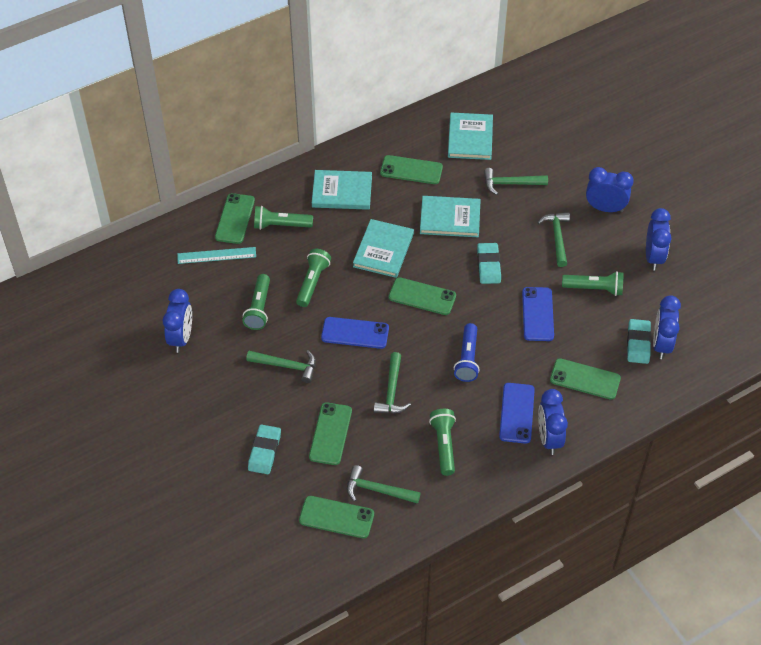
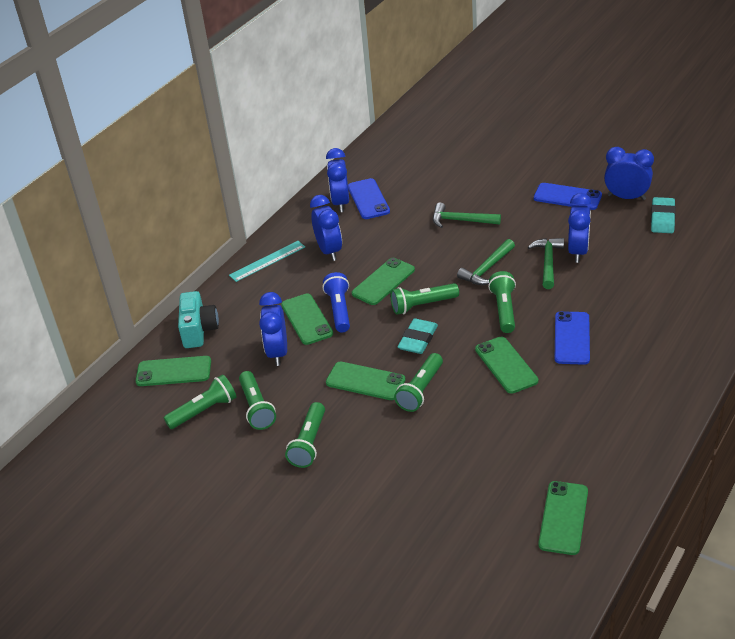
green flashlight: 5 -> 6
green hammer: 5 -> 3
turquoise book: 4 -> 0
turquoise camera: 0 -> 1
turquoise eraser: 3 -> 2

